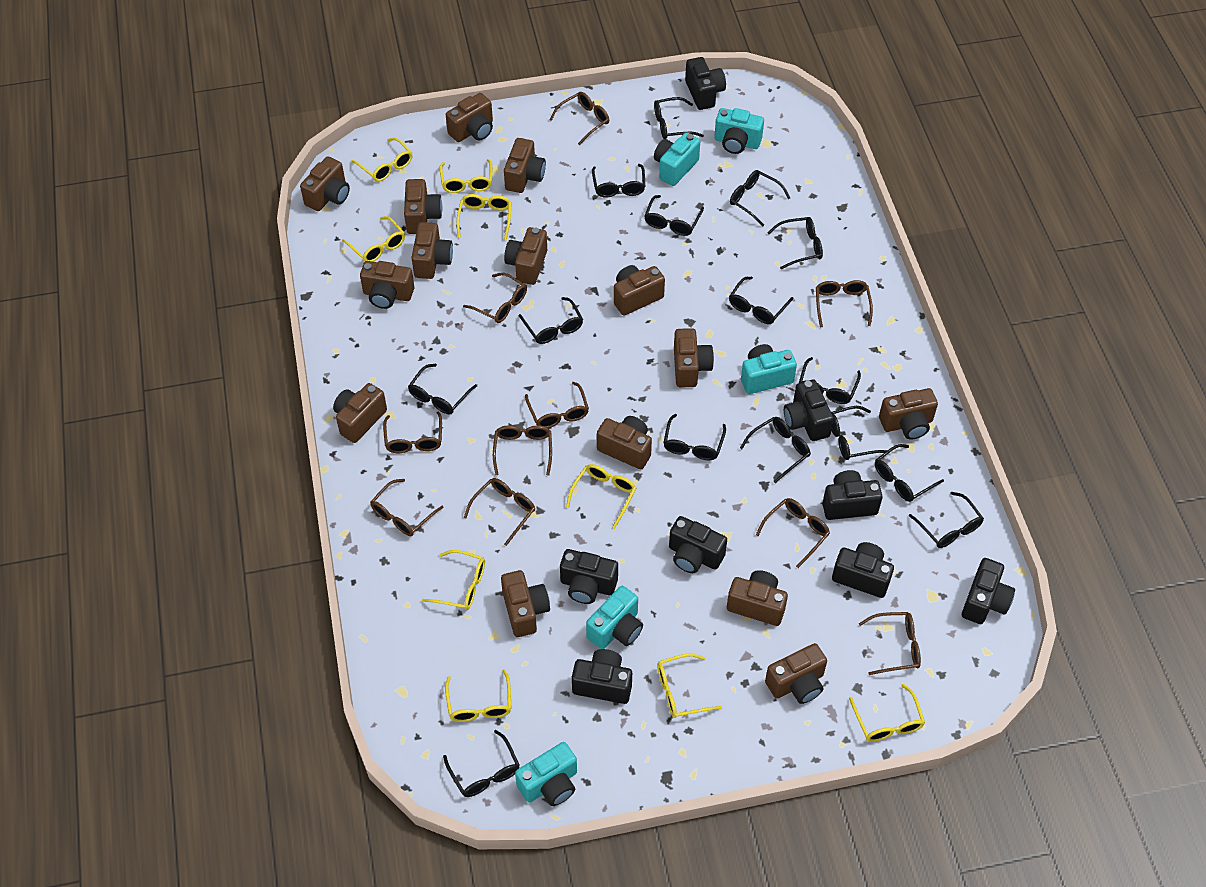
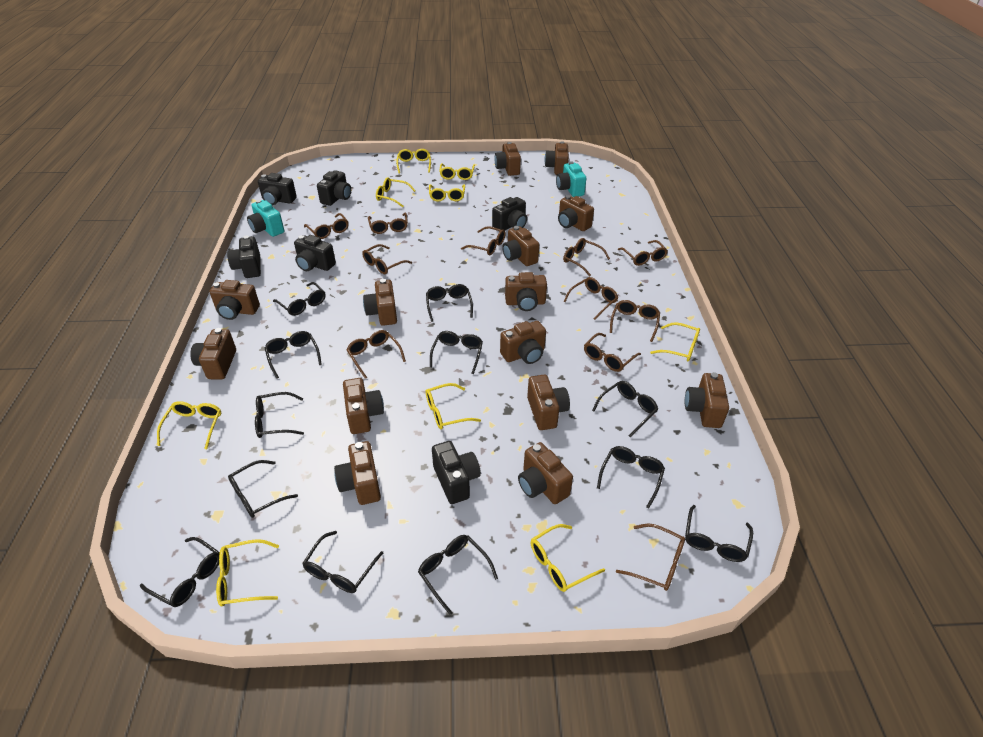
black camera: 8 -> 6
black glasses: 15 -> 12
brown camera: 15 -> 14
brown glasses: 10 -> 11
turquoise camera: 5 -> 2

